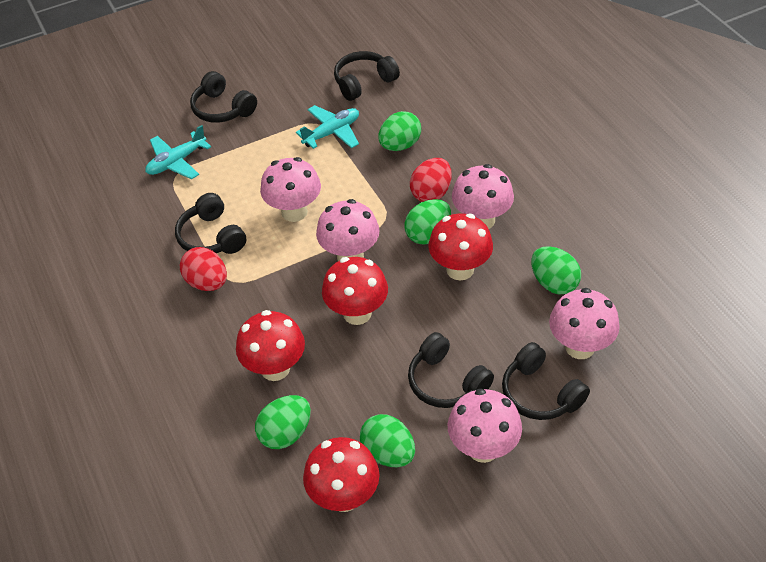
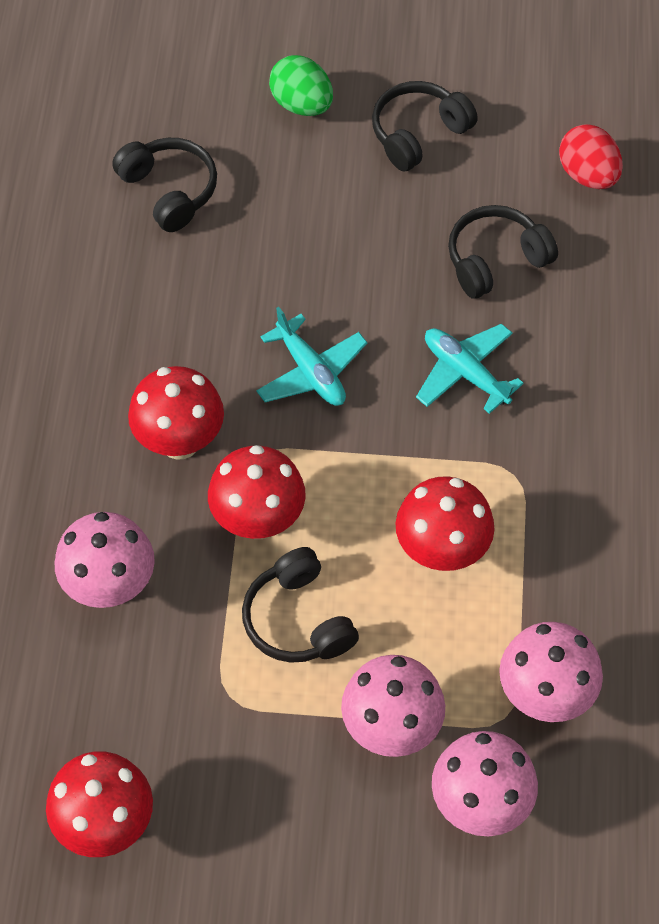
black headphones: 5 -> 4
green egg: 5 -> 1
pink mushroom: 5 -> 4
red egg: 2 -> 1

